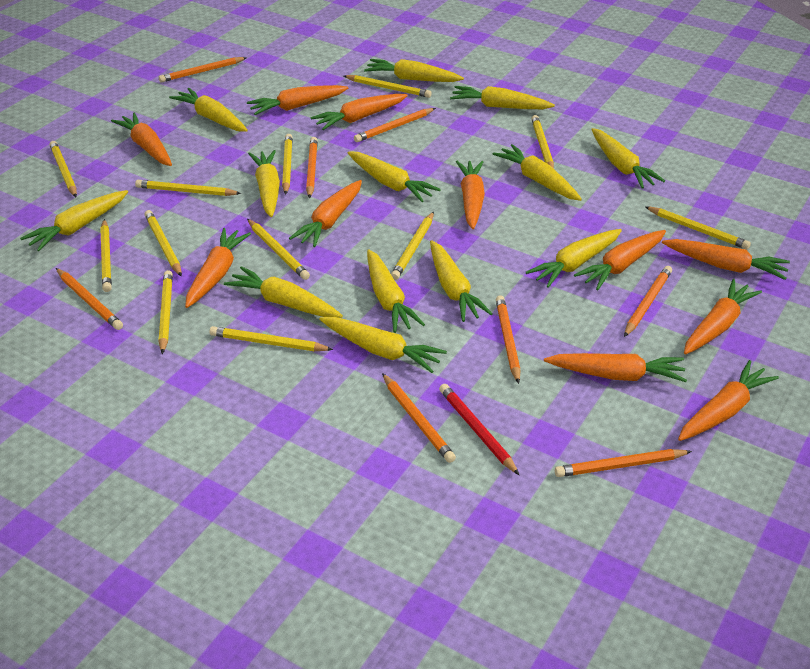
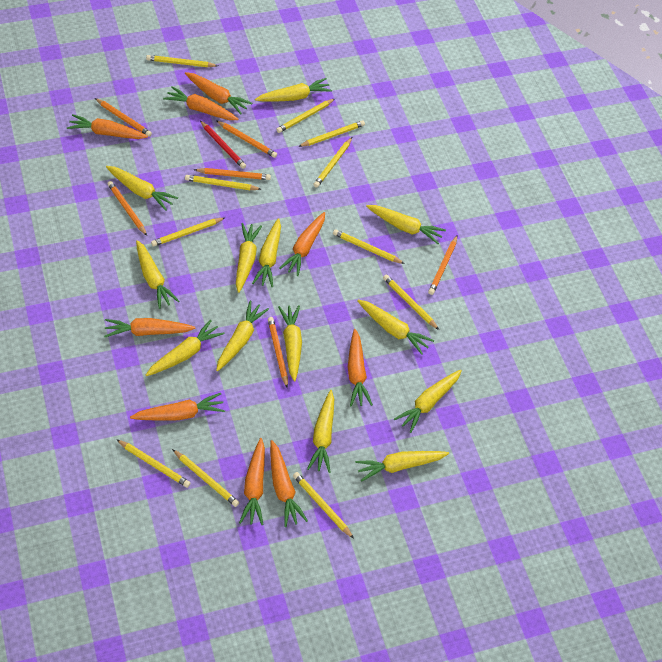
orange carrot: 11 -> 9
orange pencil: 8 -> 6
yellow pencil: 12 -> 11

